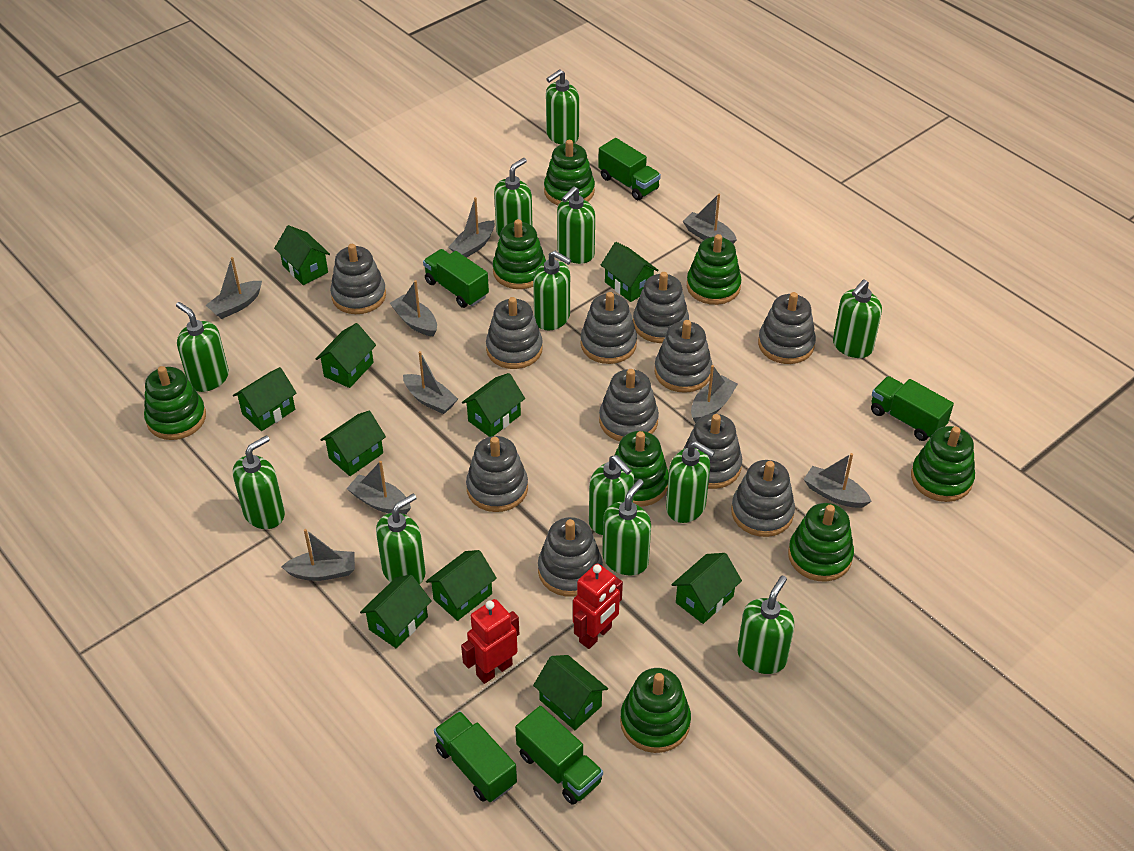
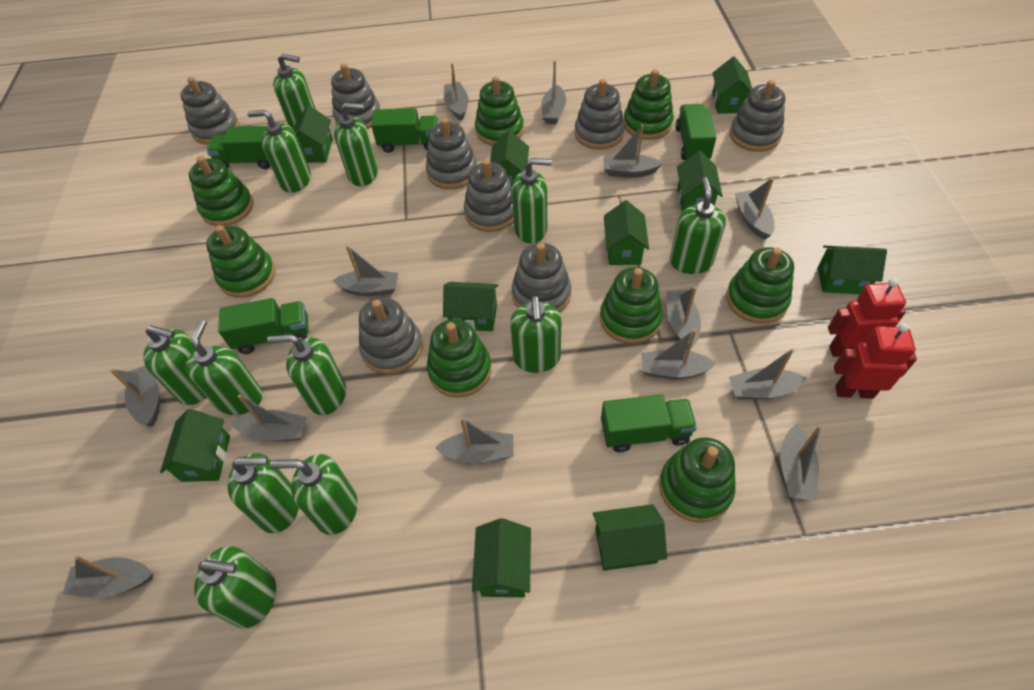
grey boat: 9 -> 13
grey stacking toy: 11 -> 8

